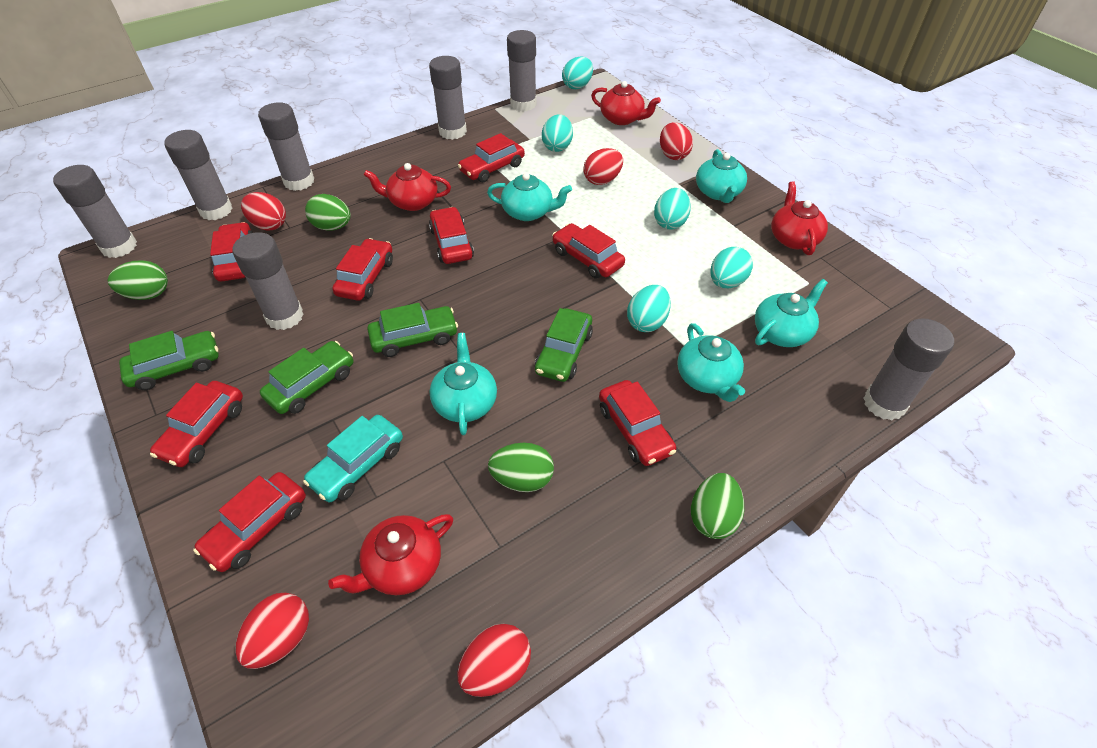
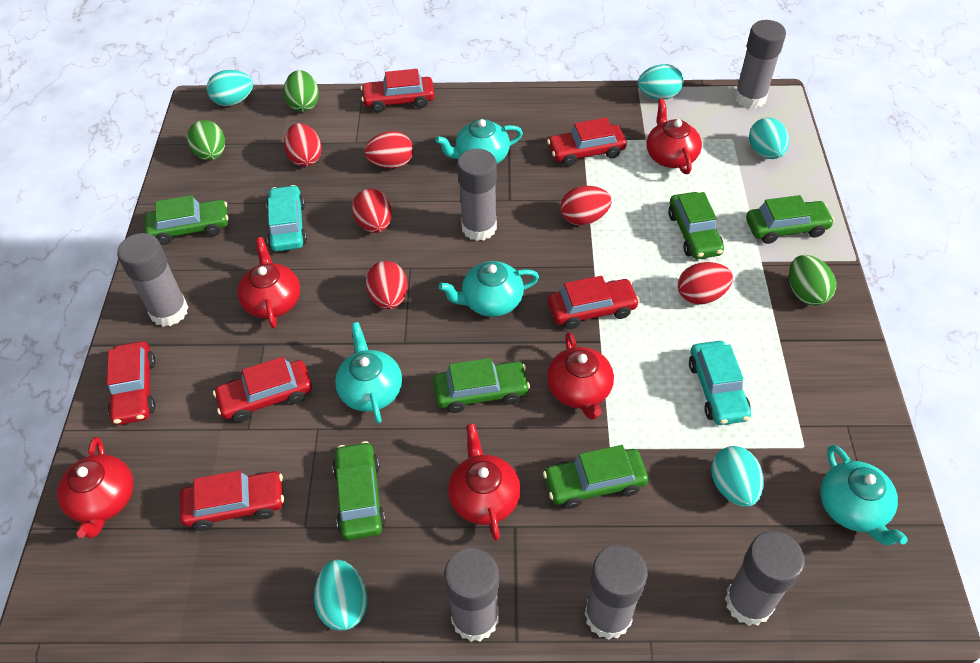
green car: 4 -> 6
green egg: 4 -> 3
grey glue stick: 7 -> 6
red car: 8 -> 6
red egg: 5 -> 6
red teapot: 4 -> 5
turquoise car: 1 -> 2
turquoise teapot: 5 -> 4

